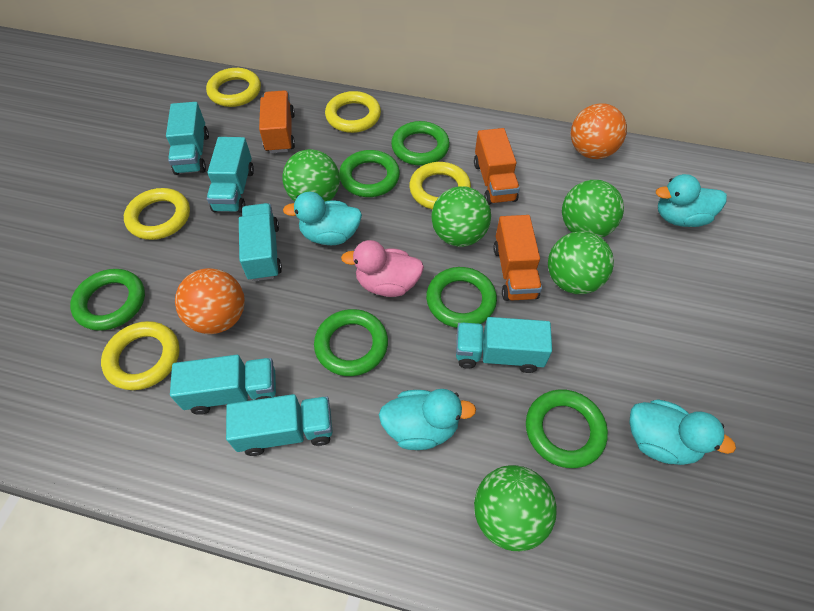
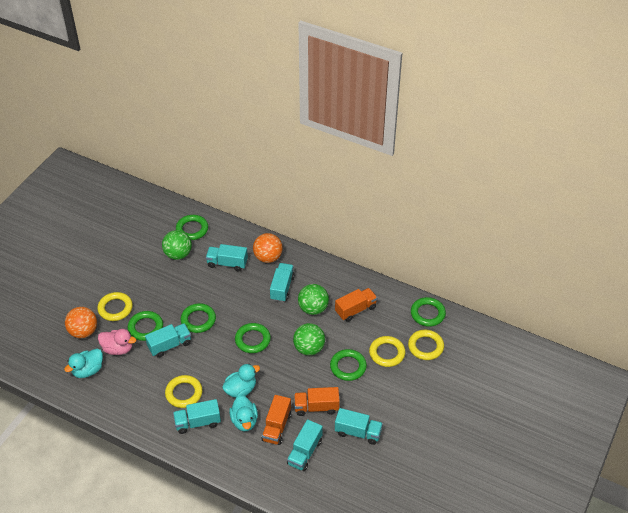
green ball: 5 -> 3
turquoise duck: 4 -> 3
yellow ring: 5 -> 4

